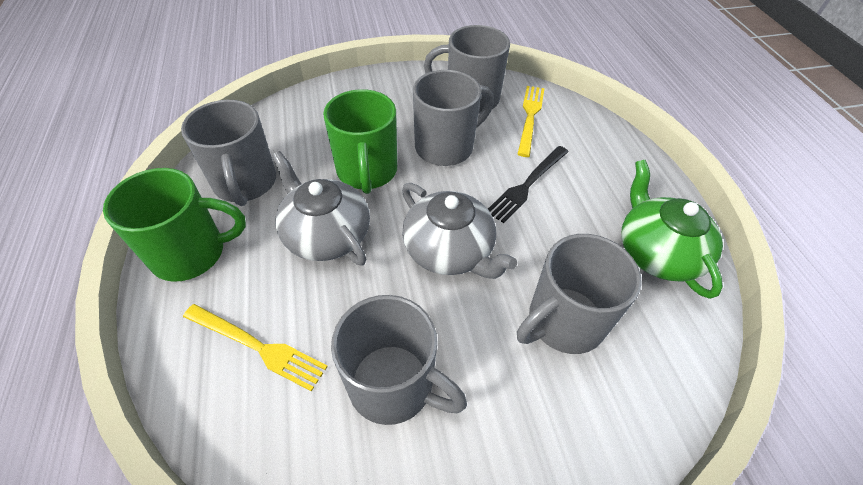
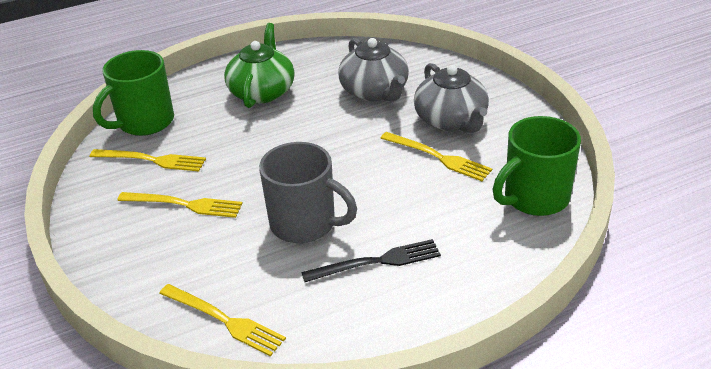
grey mug: 5 -> 1
yellow fork: 2 -> 4

